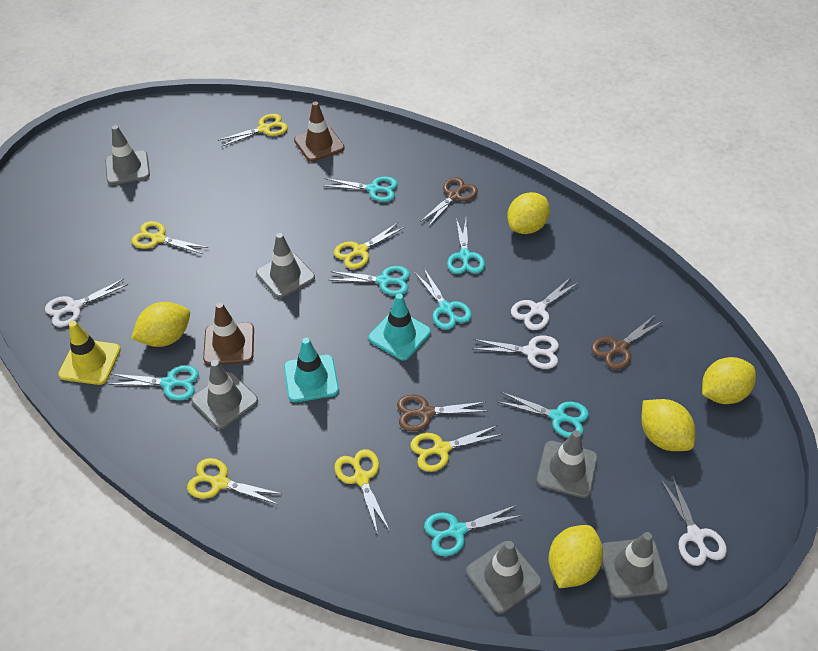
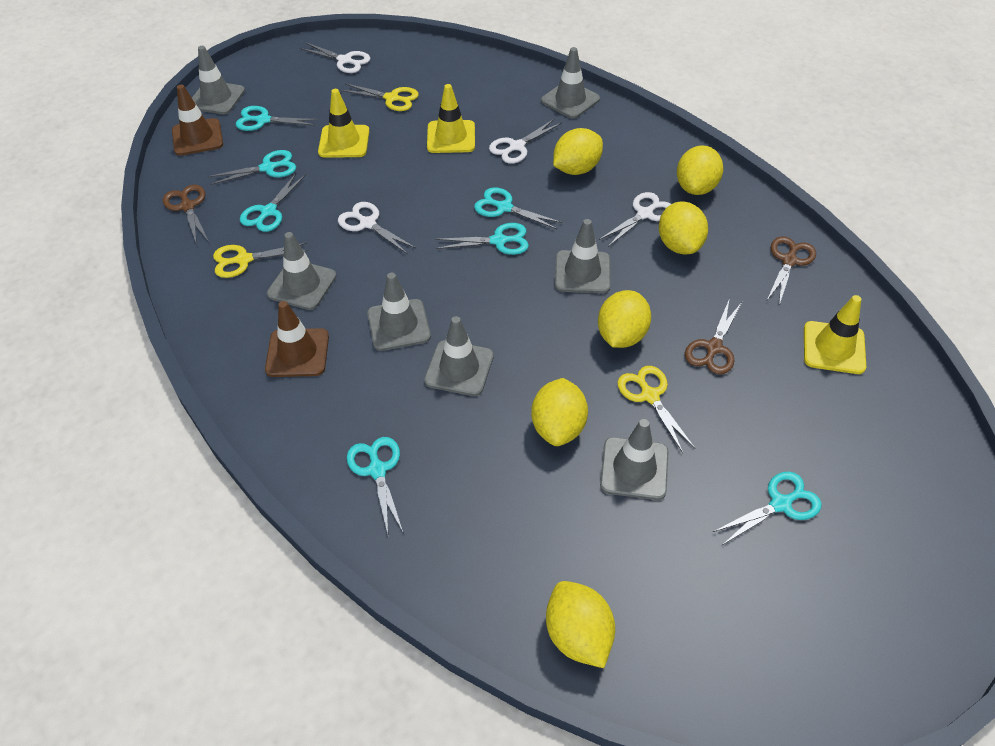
grey traffic cone: 6 -> 7
turquoise traffic cone: 2 -> 0
yellow lemon: 5 -> 6
yellow scissors: 6 -> 3
yellow traffic cone: 1 -> 3

